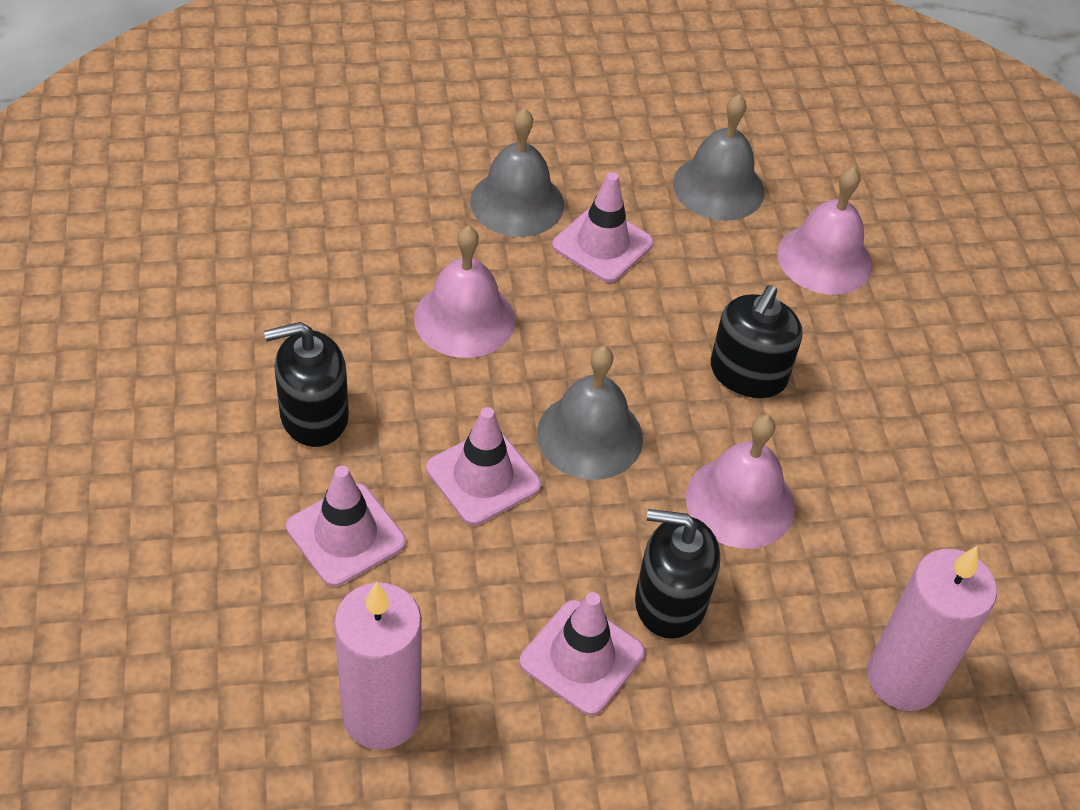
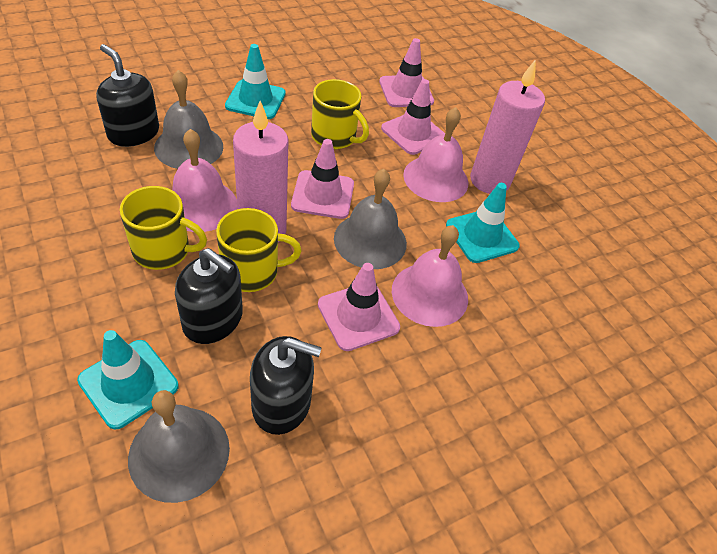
turquoise traffic cone: 0 -> 3
yellow mug: 0 -> 3

